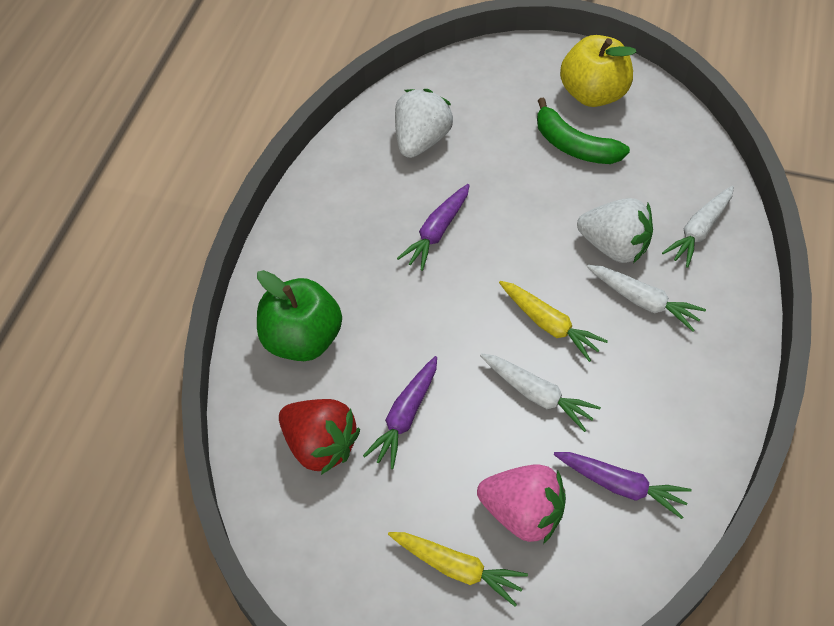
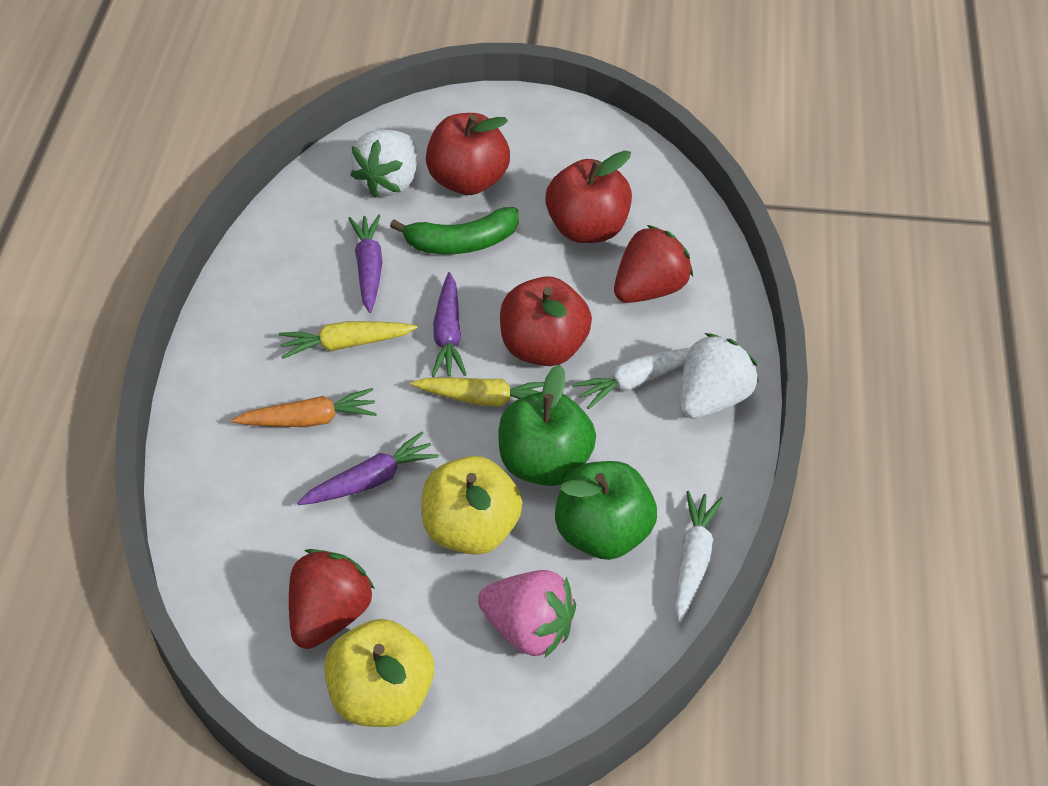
green apple: 1 -> 2
orange carrot: 0 -> 1
red apple: 0 -> 3
red strawberry: 1 -> 2
white carrot: 3 -> 2
yellow apple: 1 -> 2

